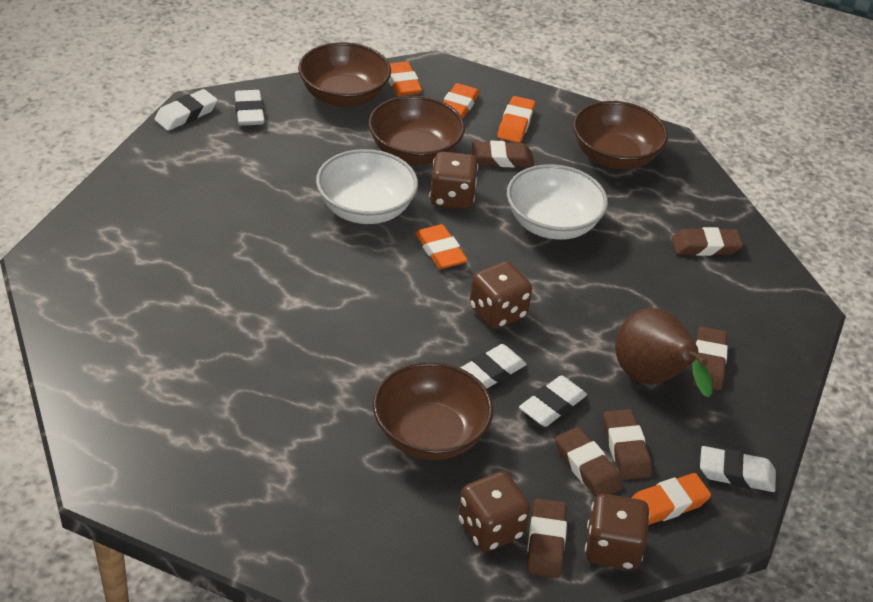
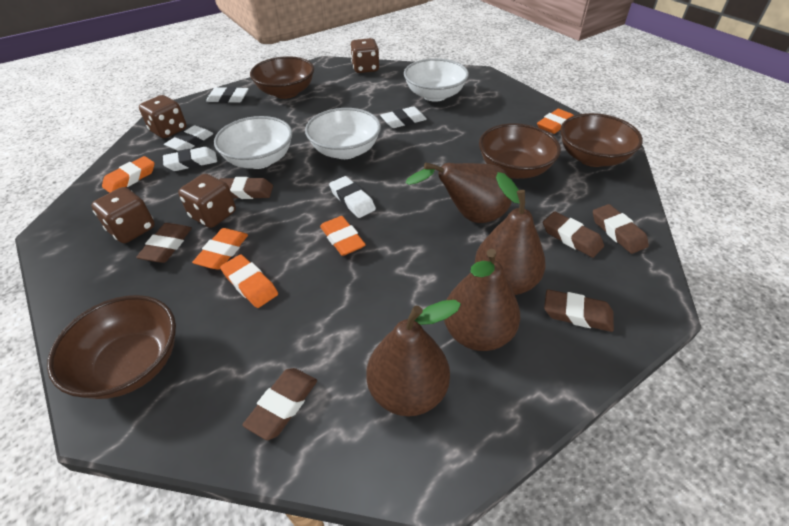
brown pear: 1 -> 4
white bowl: 2 -> 3

